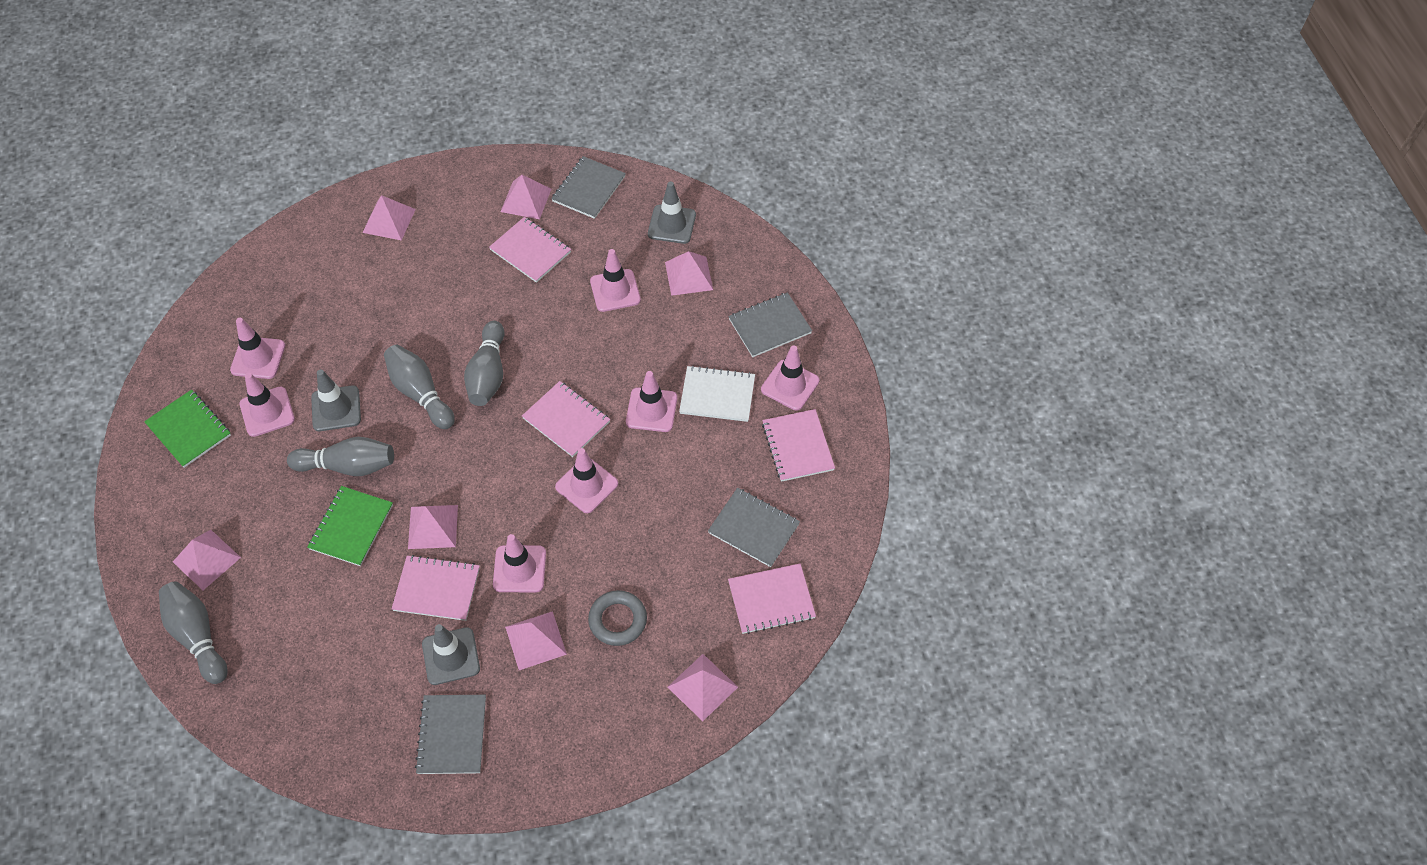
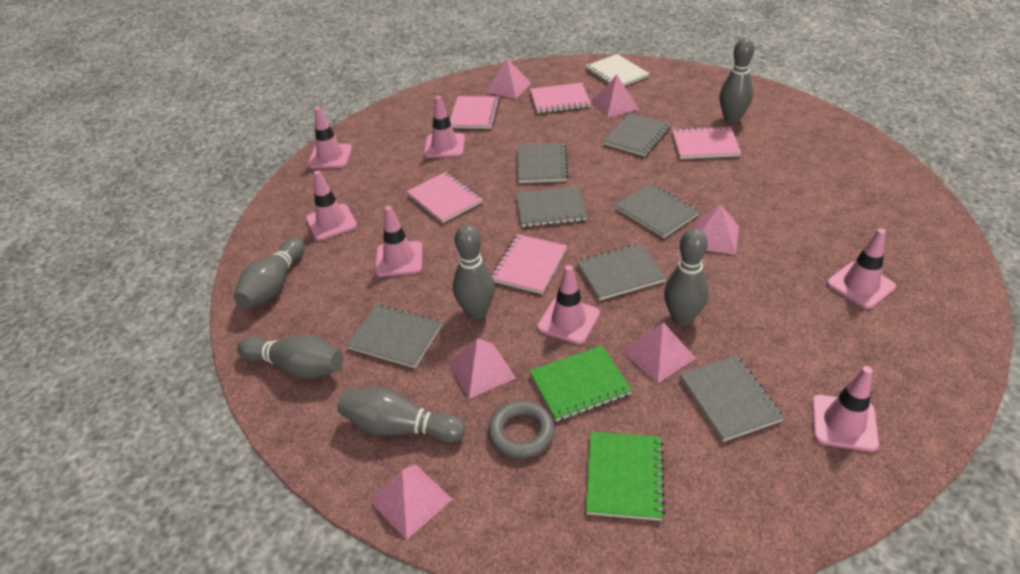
grey bowling pin: 4 -> 6
grey notebook: 4 -> 7
grey traffic cone: 3 -> 0
pink pyramid: 7 -> 6

